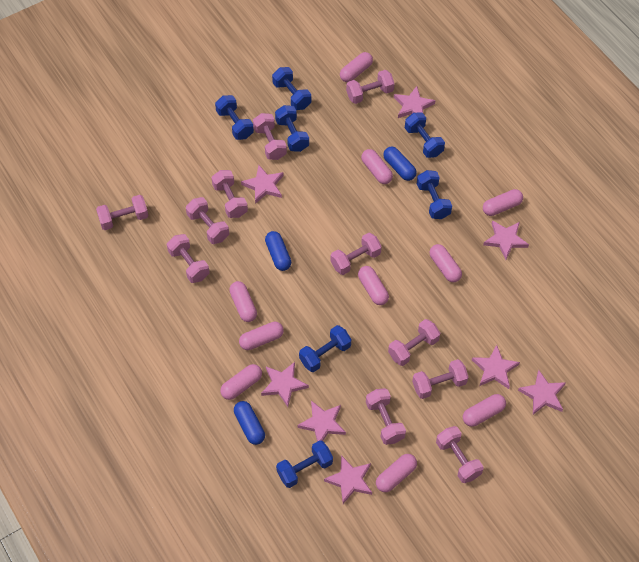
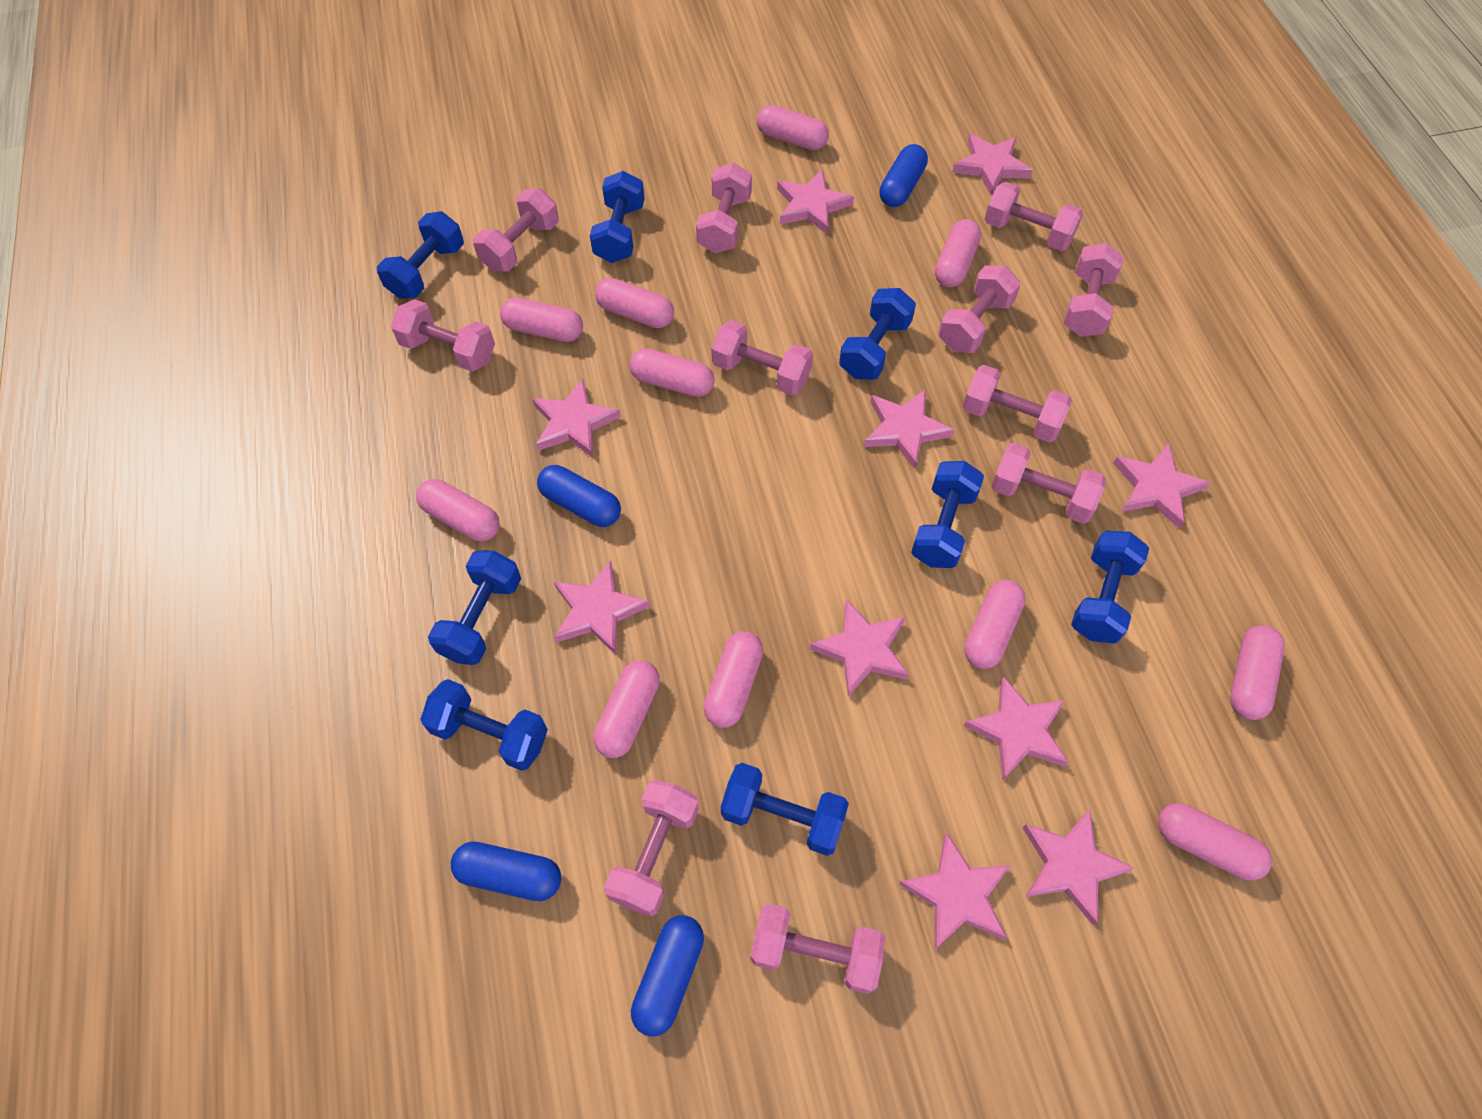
blue capsule: 3 -> 4
blue dumbbell: 7 -> 8
pink capsule: 10 -> 11
pink star: 8 -> 10

